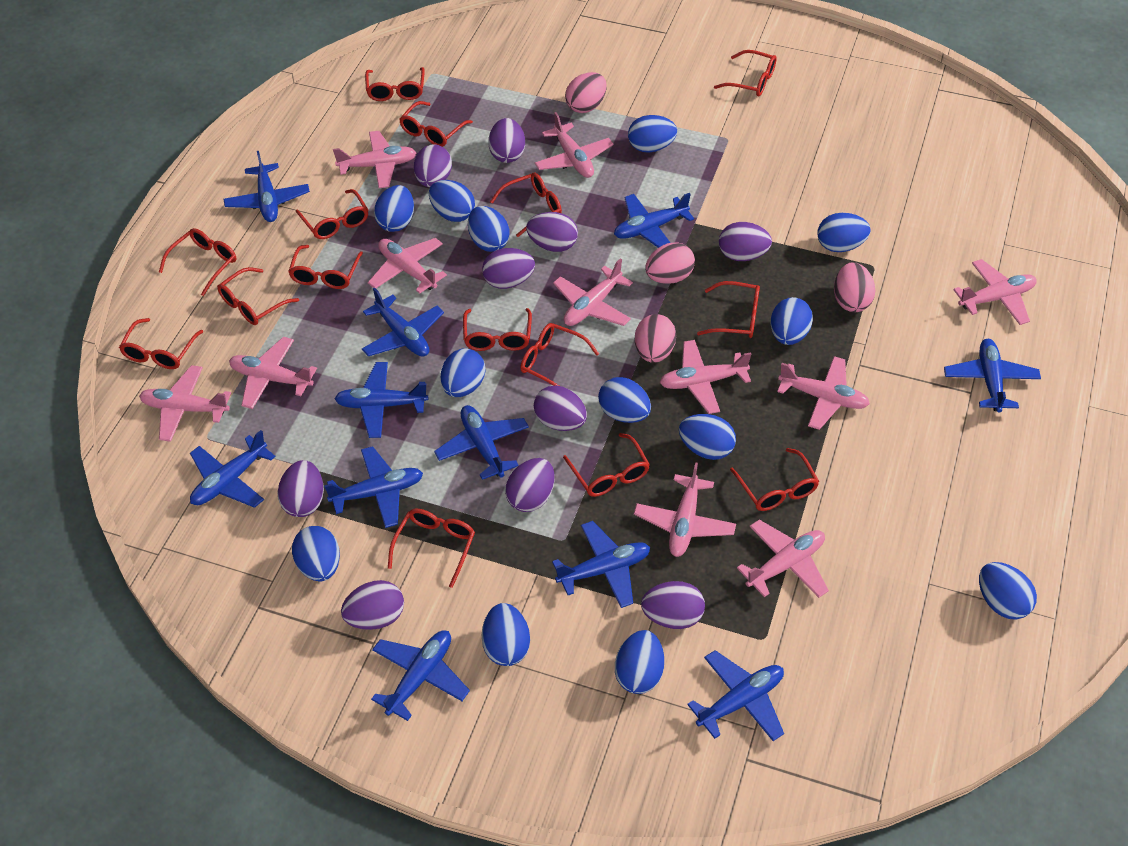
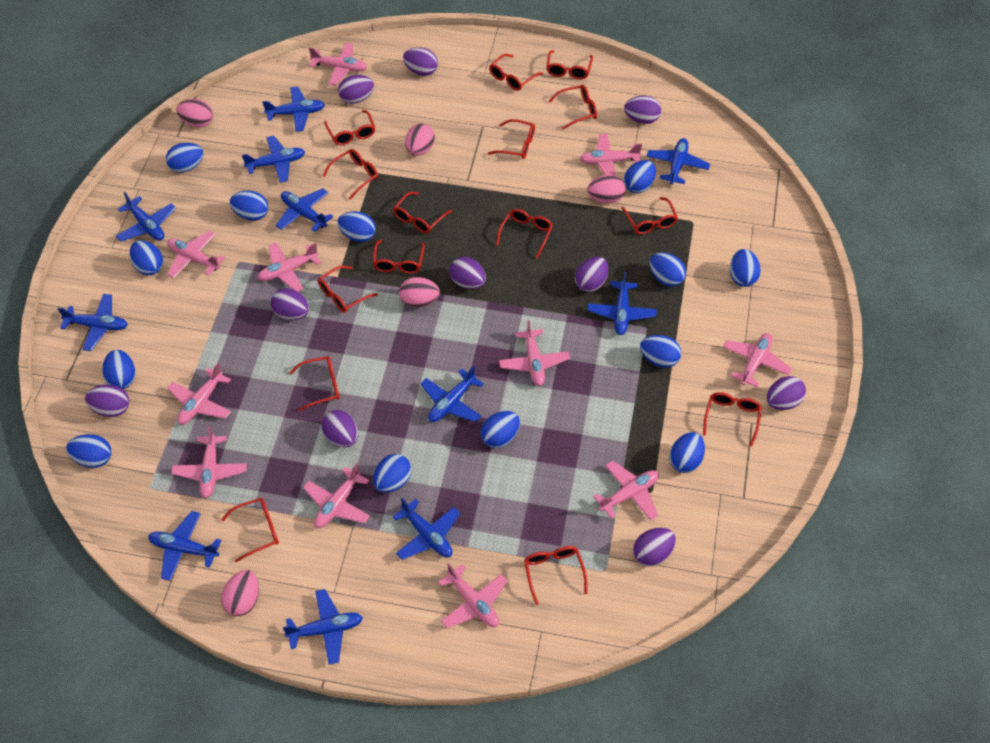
pink egg: 4 -> 5

